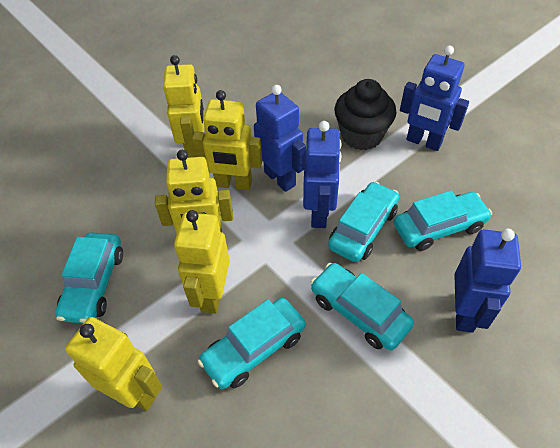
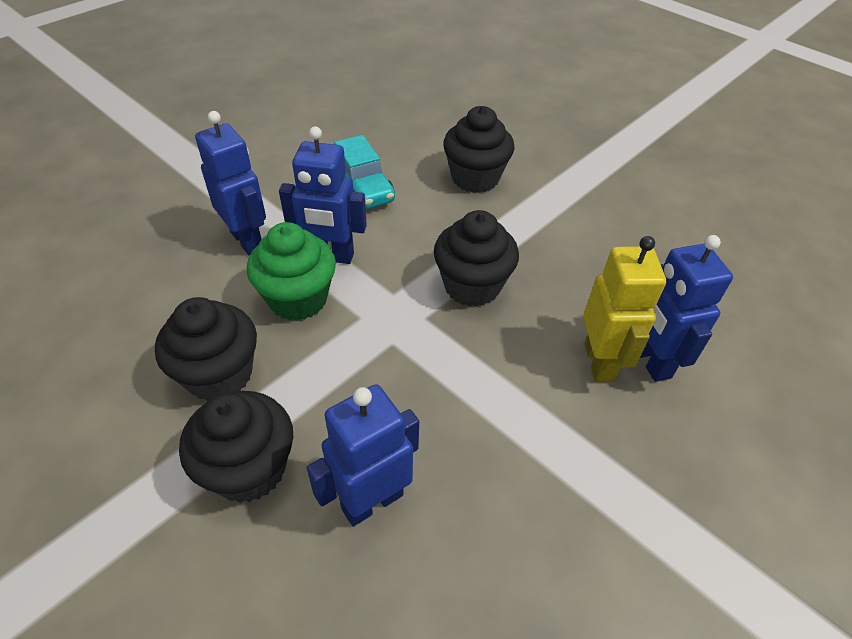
black cupcake: 1 -> 4
green cupcake: 0 -> 1
turquoise car: 5 -> 1
yellow robot: 5 -> 1

